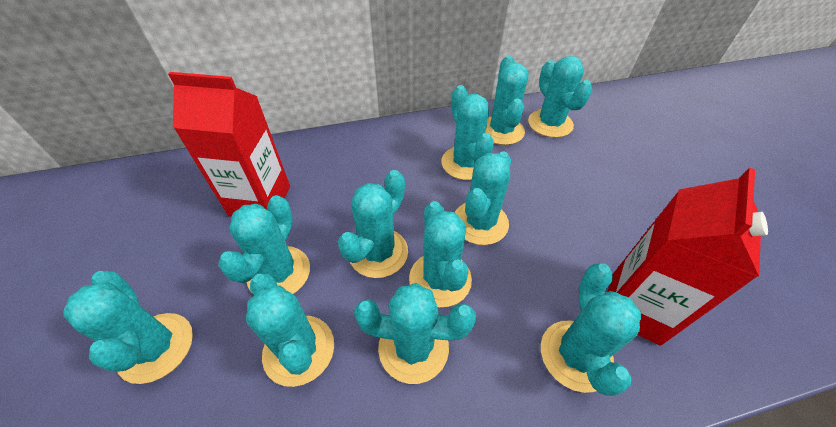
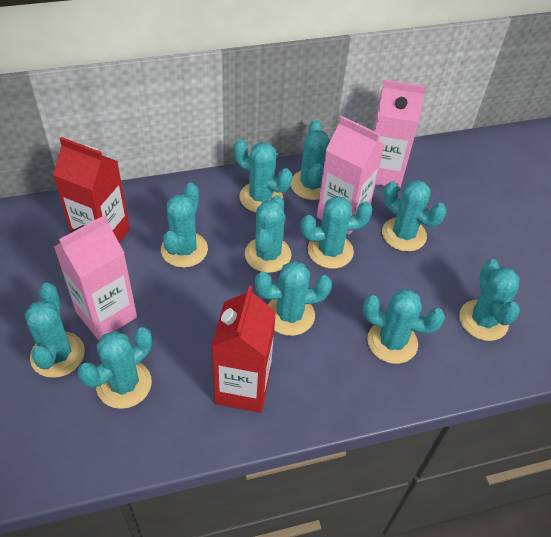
pink carton: 0 -> 3

